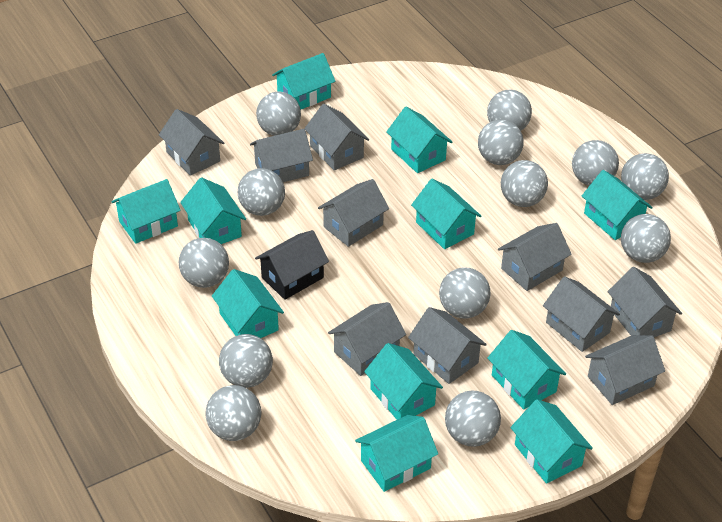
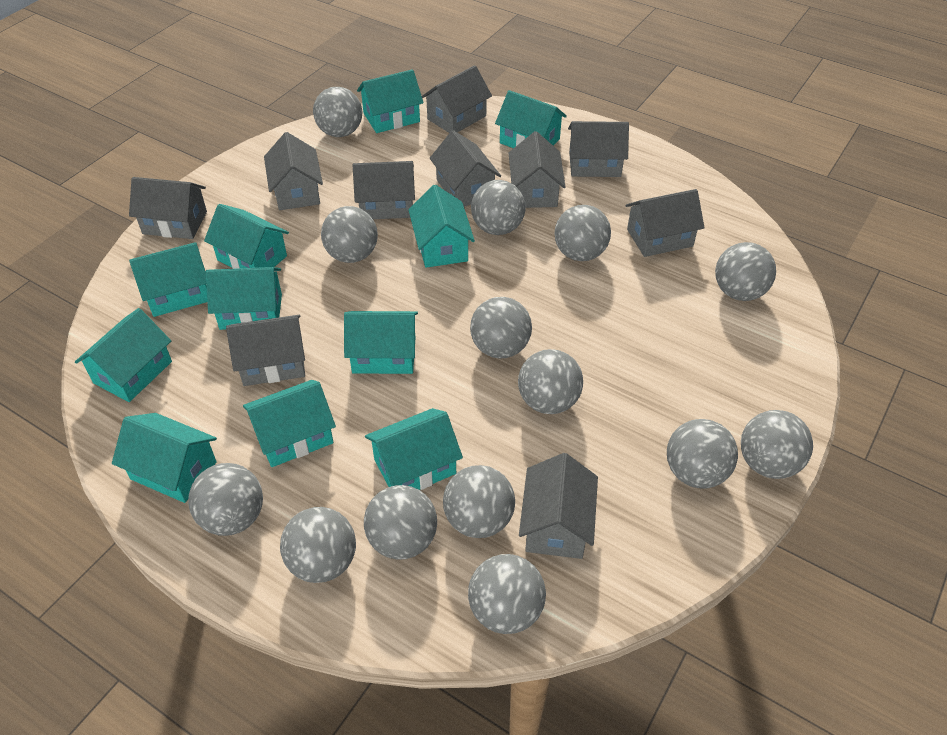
black house: 1 -> 0
grey ball: 13 -> 14

